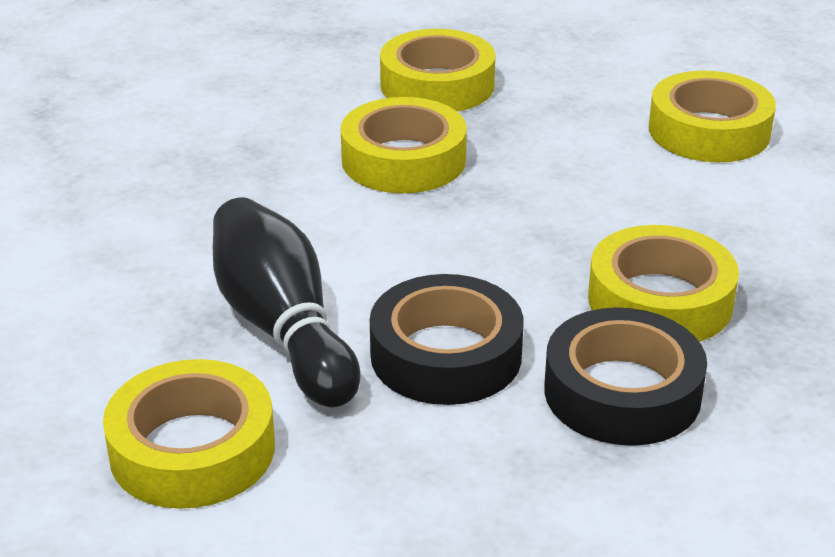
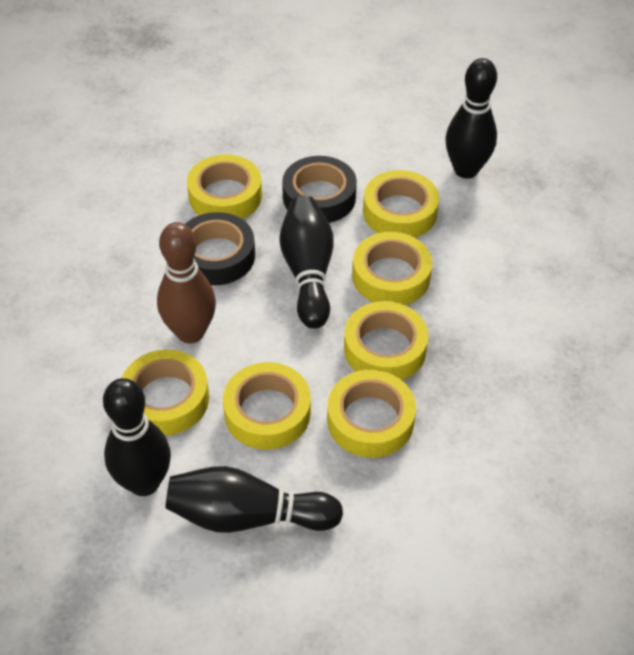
black bowling pin: 1 -> 4
brown bowling pin: 0 -> 1
yellow tape: 5 -> 7

